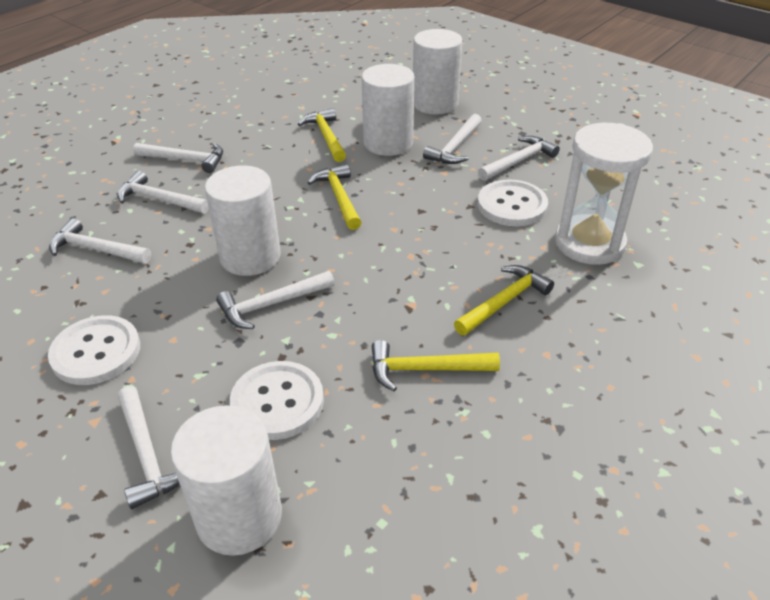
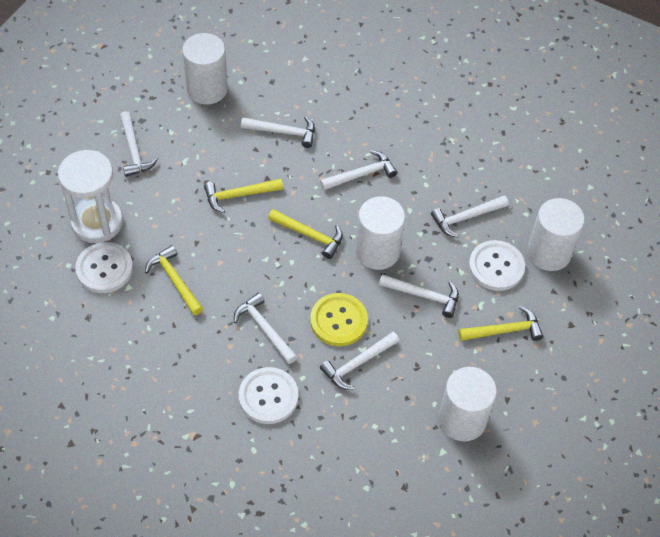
yellow button: 0 -> 1

